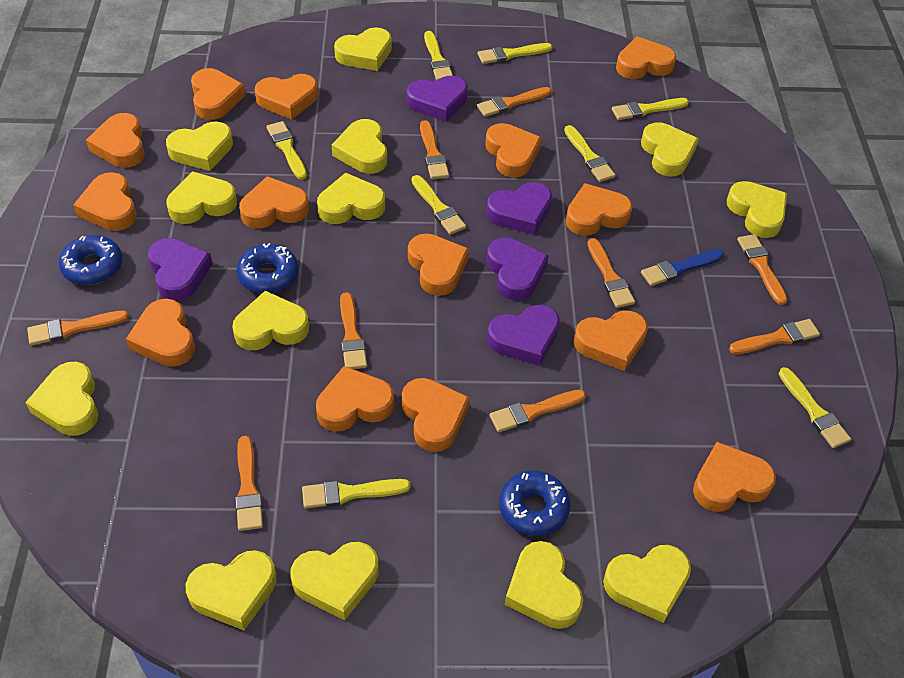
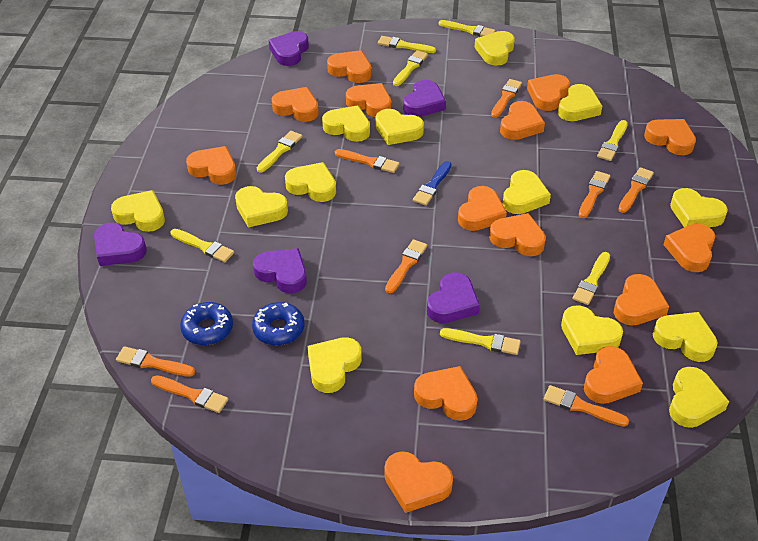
blue donut: 3 -> 2
orange brush: 9 -> 8

